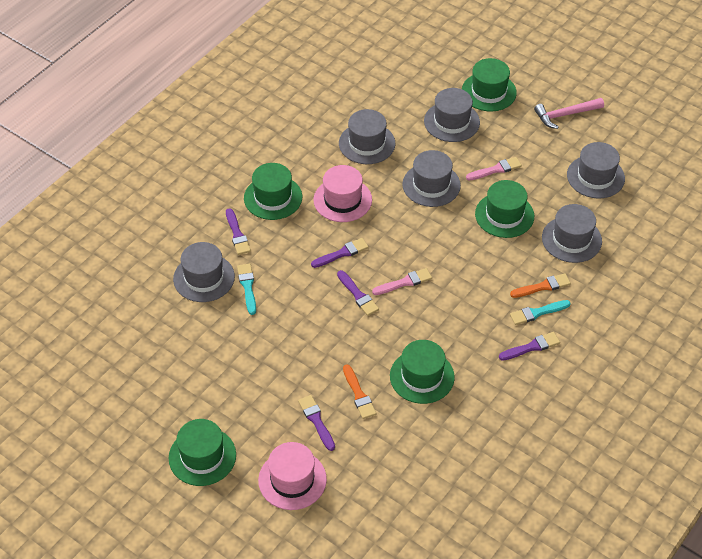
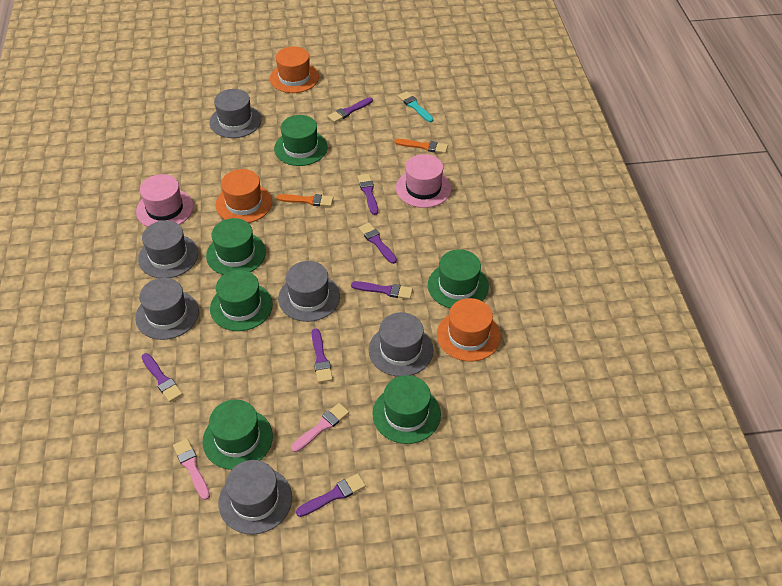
green hat: 5 -> 6
orange hat: 0 -> 3
pink hammer: 1 -> 0
purple brush: 5 -> 7
turquoise brush: 2 -> 1

